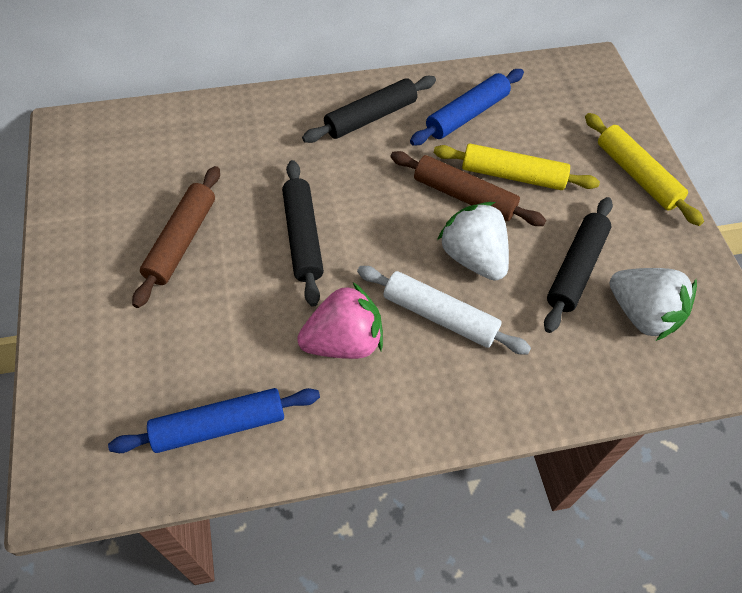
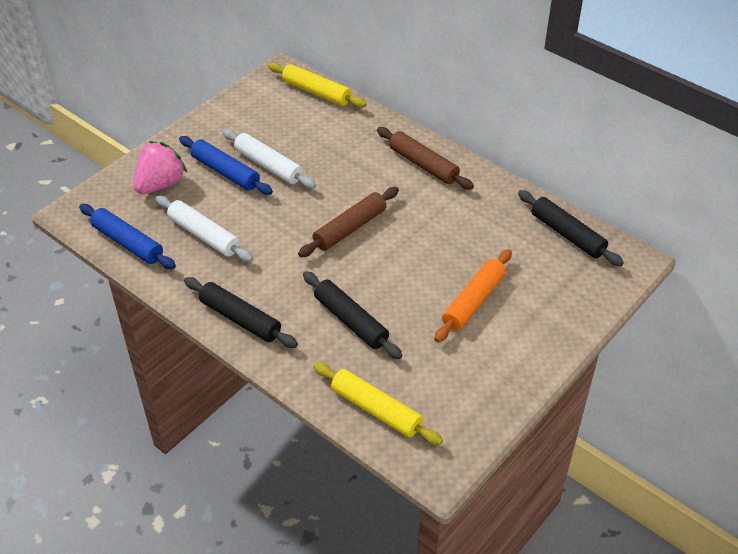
orange rolling pin: 0 -> 1
white rolling pin: 1 -> 2
white strawberry: 2 -> 0

